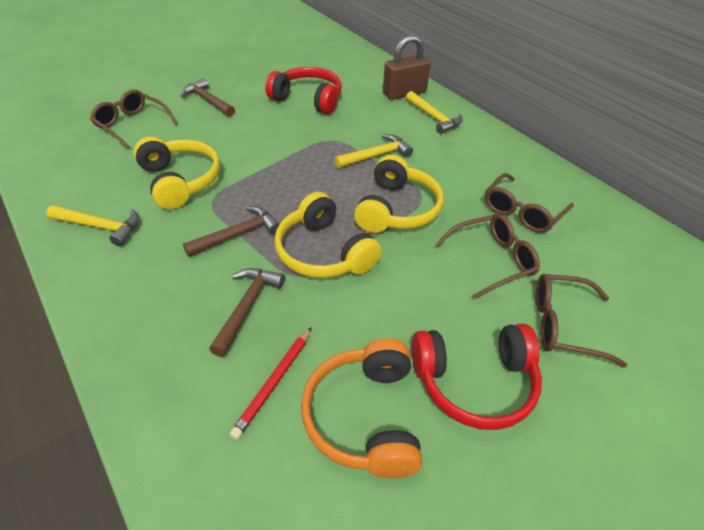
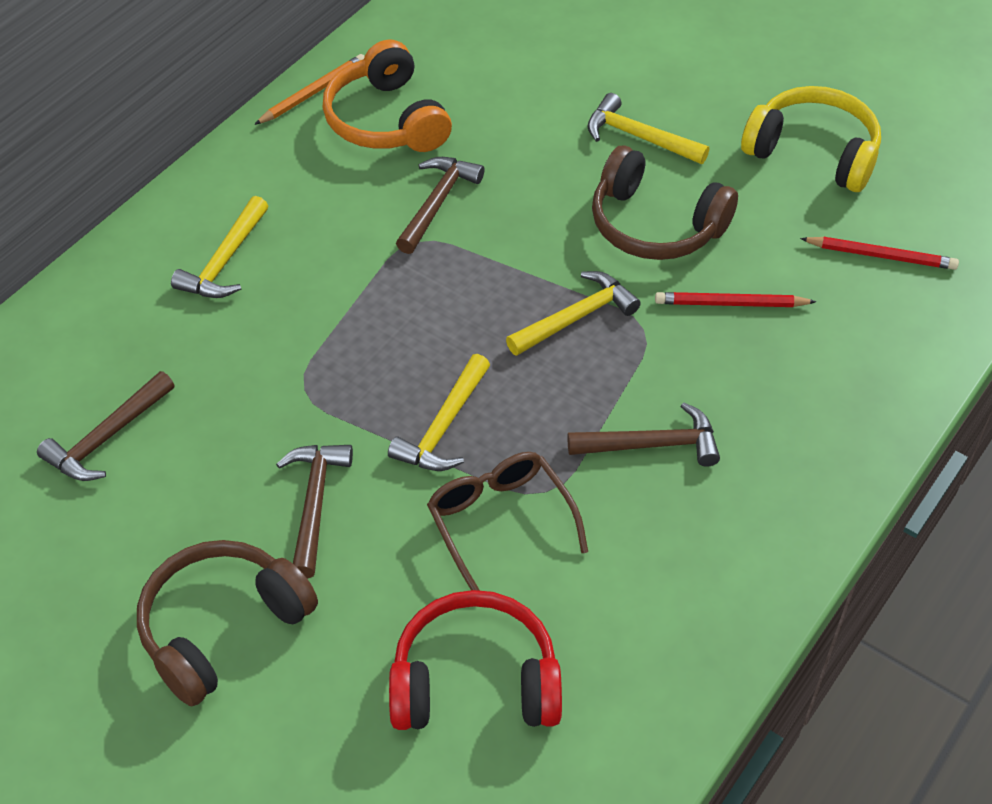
brown glasses: 4 -> 1
brown hammer: 3 -> 4
brown headphones: 0 -> 2
brown padlock: 1 -> 0
orange pencil: 0 -> 1
red headphones: 2 -> 1
red pencil: 1 -> 2
yellow hammer: 3 -> 4
yellow headphones: 3 -> 1

